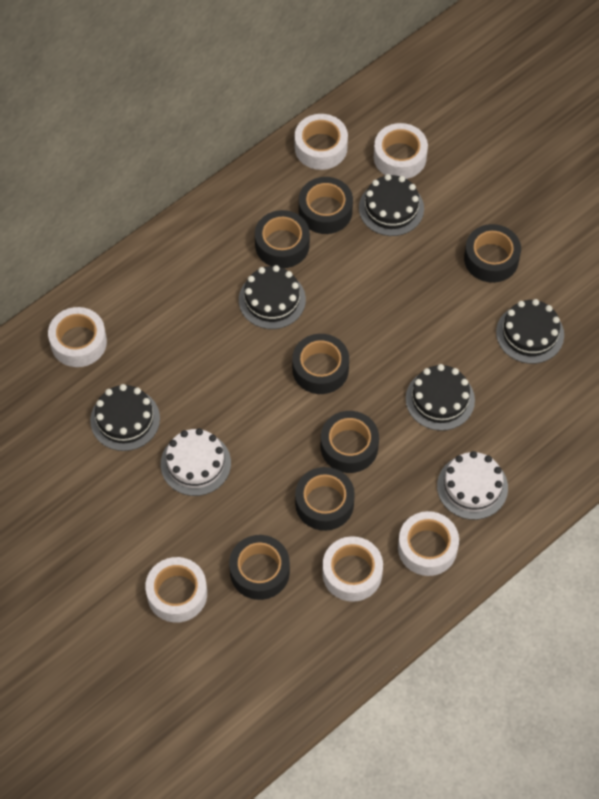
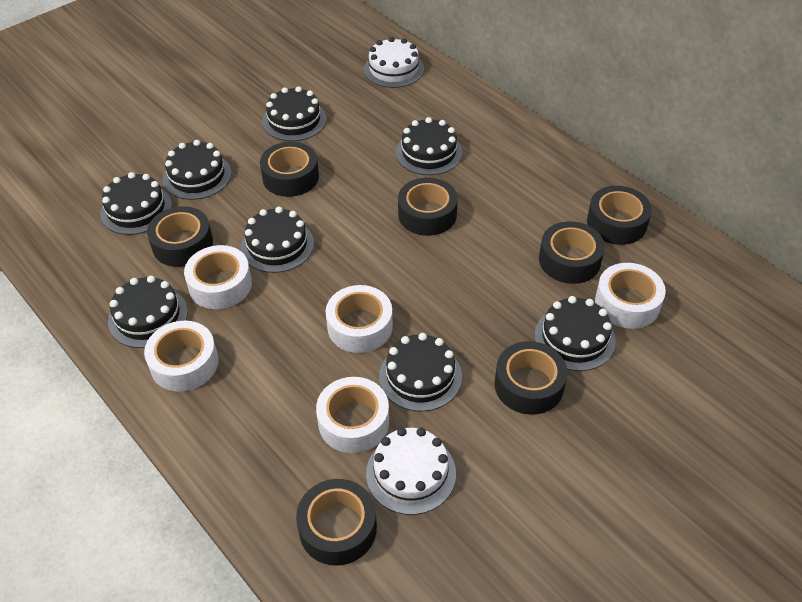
black cake: 5 -> 8
white tape: 6 -> 5

